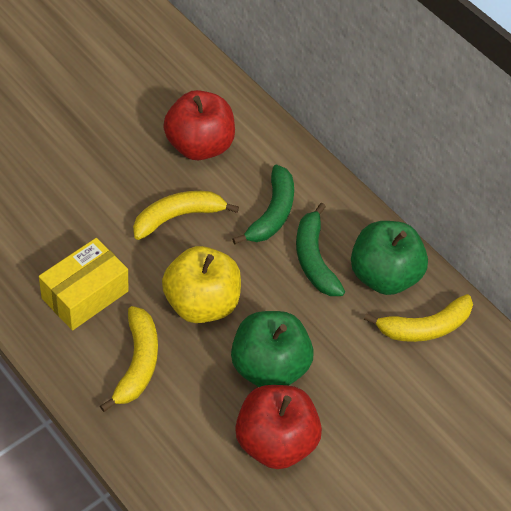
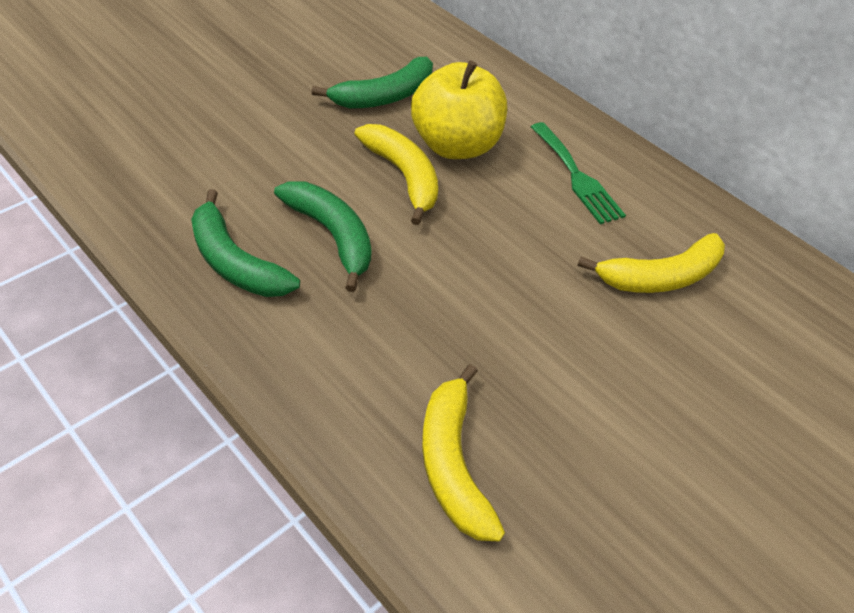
green apple: 2 -> 0
green banana: 2 -> 3
green fork: 0 -> 1
red apple: 2 -> 0
yellow box: 1 -> 0

